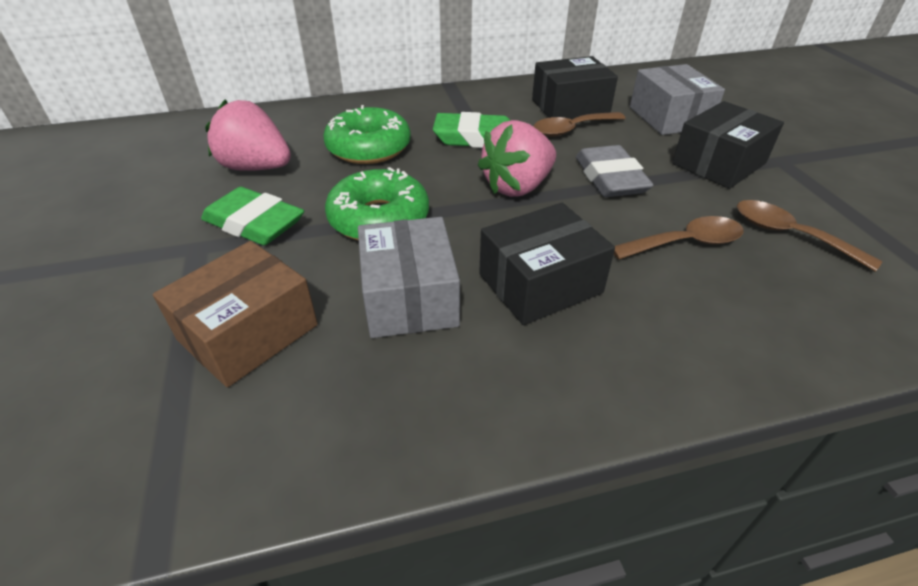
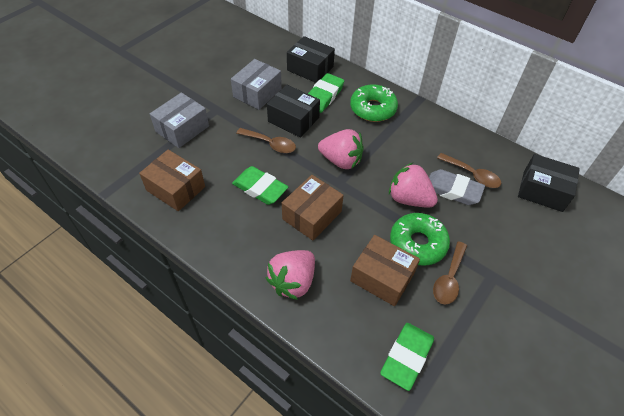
brown box: 1 -> 3
green eraser: 2 -> 3
pink strawberry: 2 -> 3

